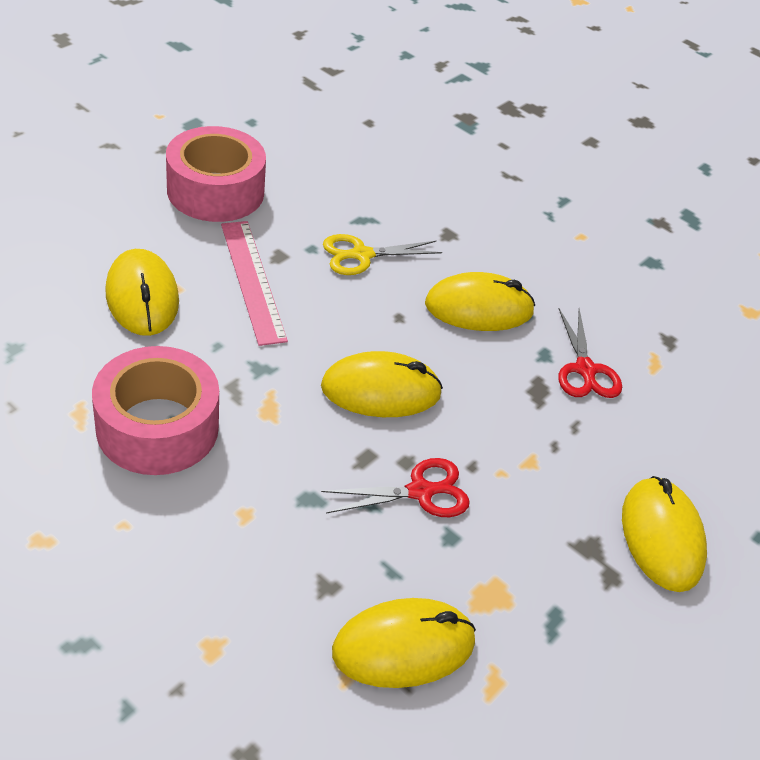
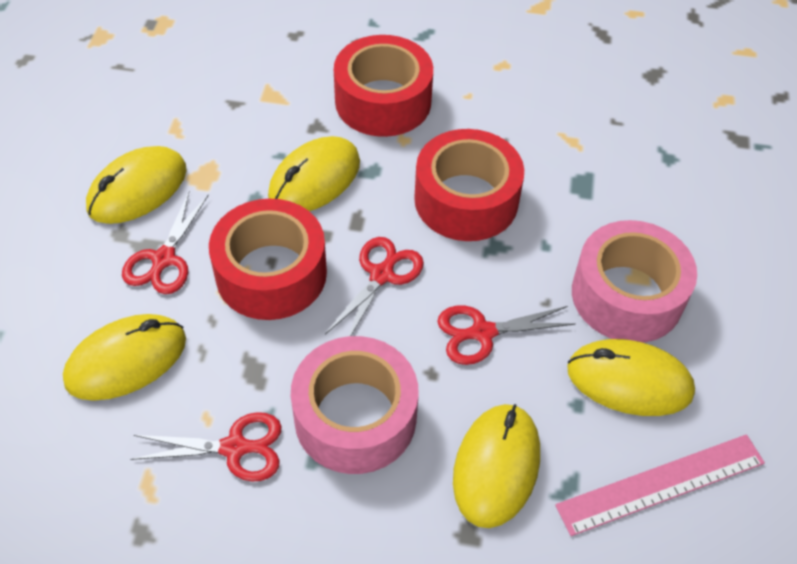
red scissors: 2 -> 4
red tape: 0 -> 3
yellow scissors: 1 -> 0

